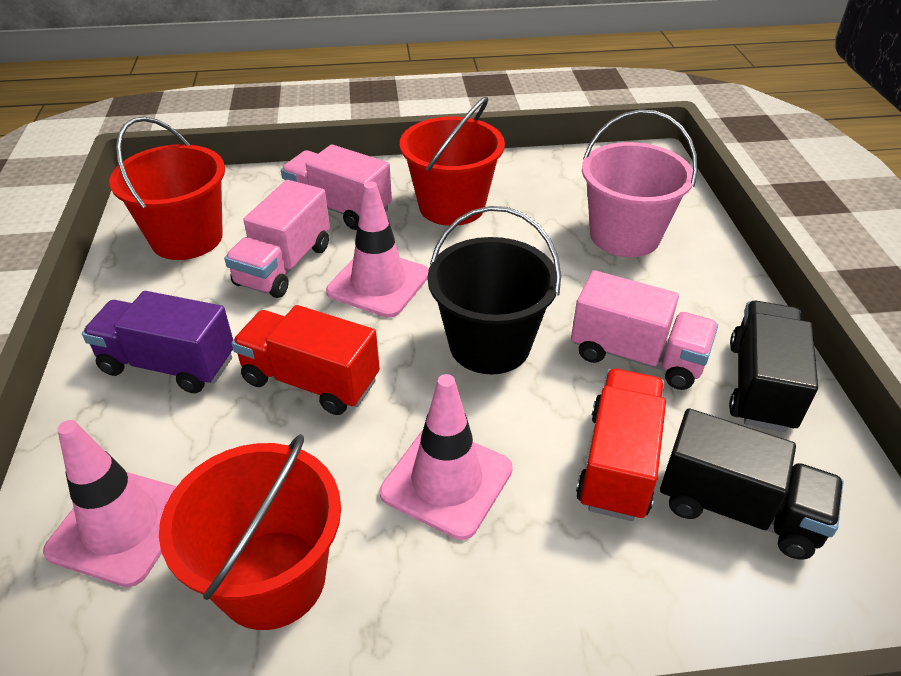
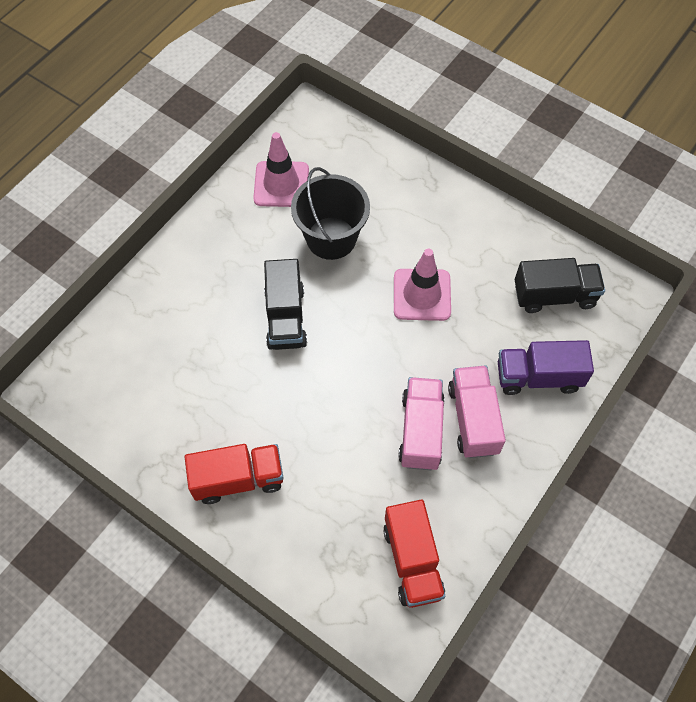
pink bucket: 1 -> 0
pink traffic cone: 3 -> 2
pink truck: 3 -> 2
red bucket: 3 -> 0

